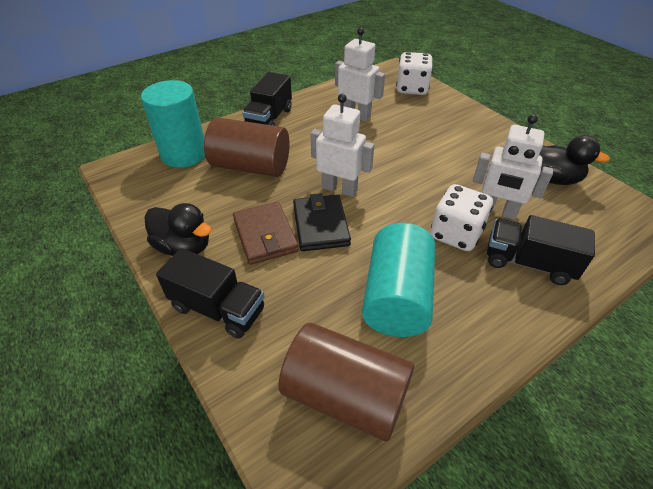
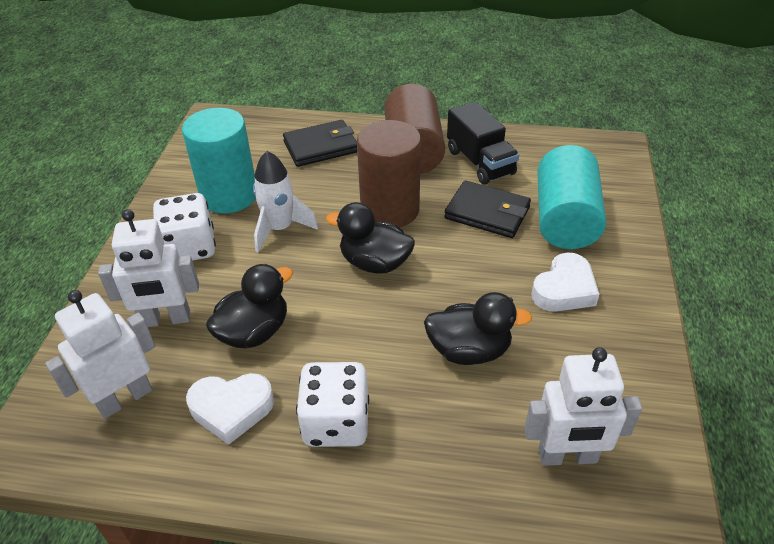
black duck: 2 -> 3
black truck: 3 -> 1
black wallet: 1 -> 2
brown wallet: 1 -> 0
white heart: 0 -> 2
white rocket: 0 -> 1

